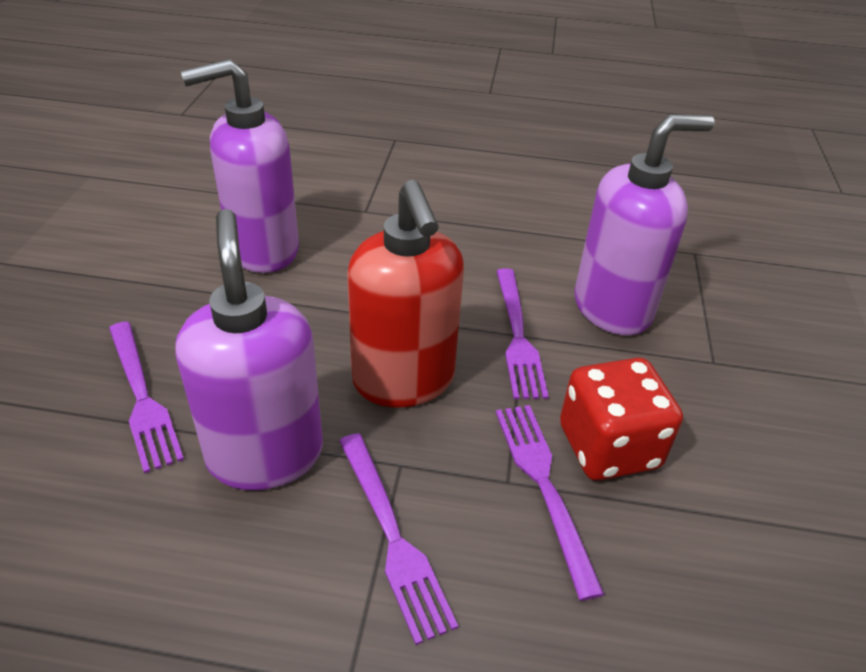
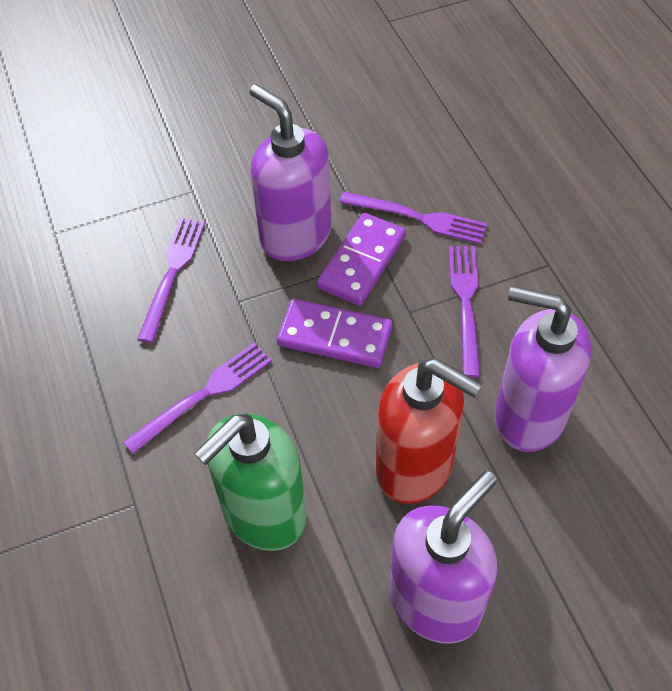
green soap dispenser: 0 -> 1
purple domino: 0 -> 2
red dice: 1 -> 0

